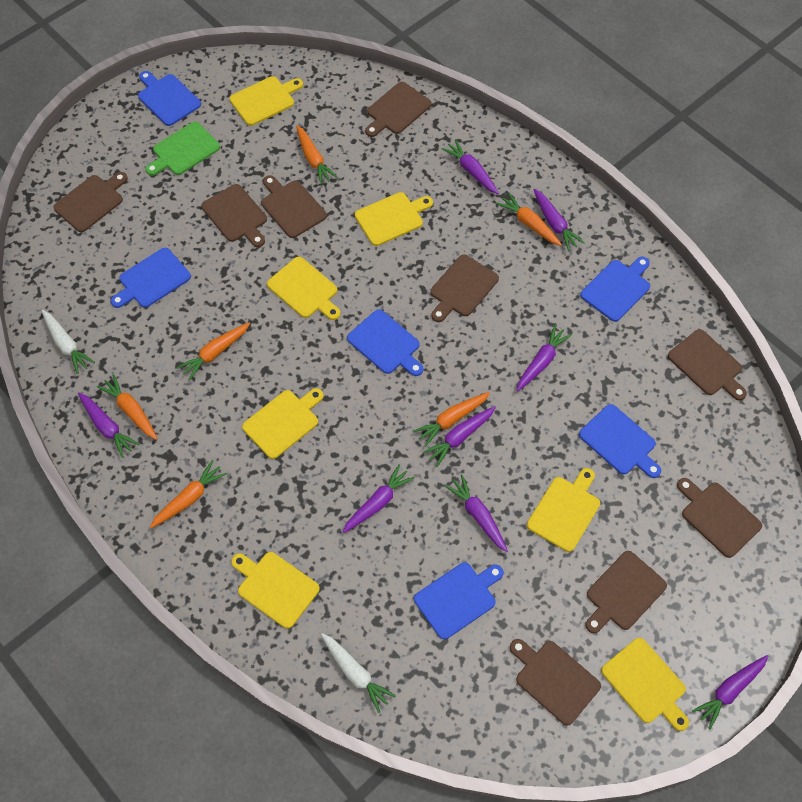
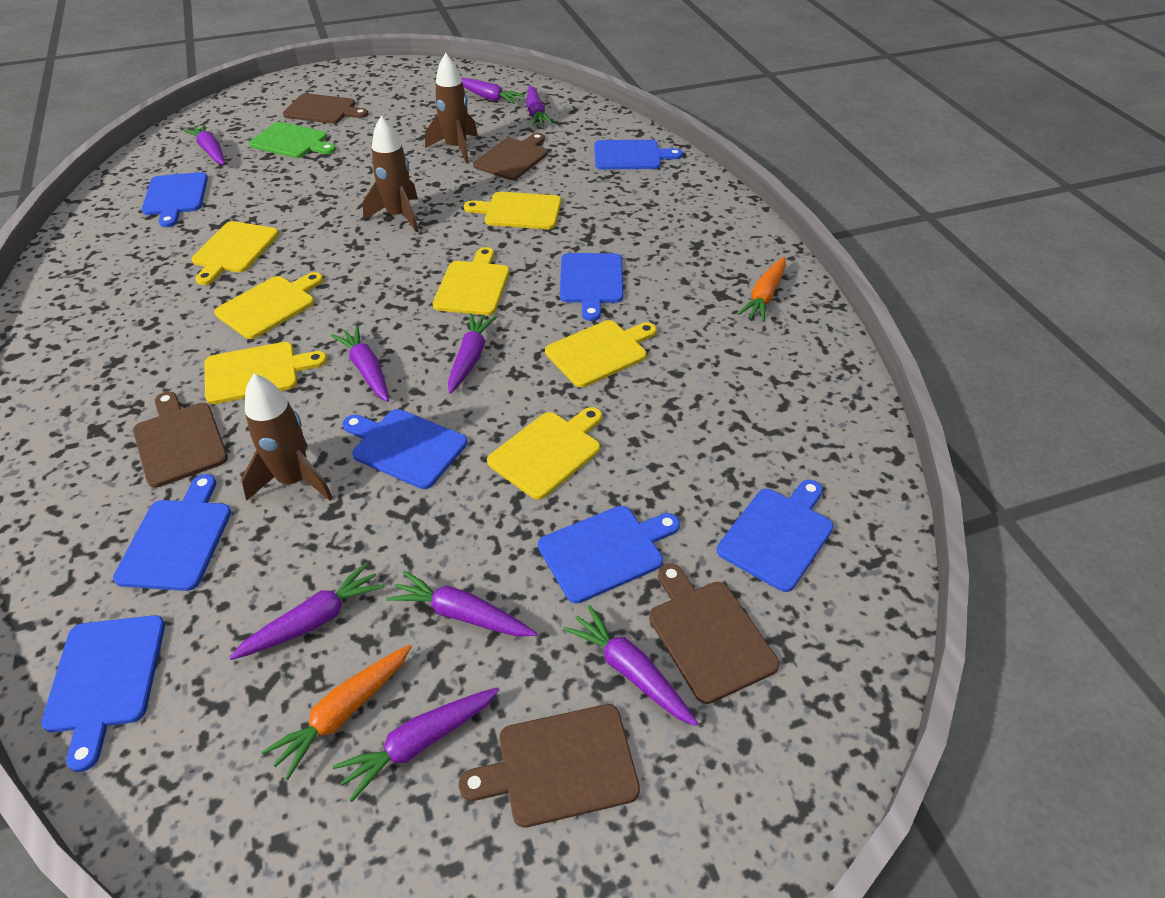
blue cutting board: 6 -> 8
brown cutting board: 9 -> 5
brown rocket: 0 -> 3
orange carrot: 6 -> 2
purple carrot: 8 -> 9
white carrot: 2 -> 0

